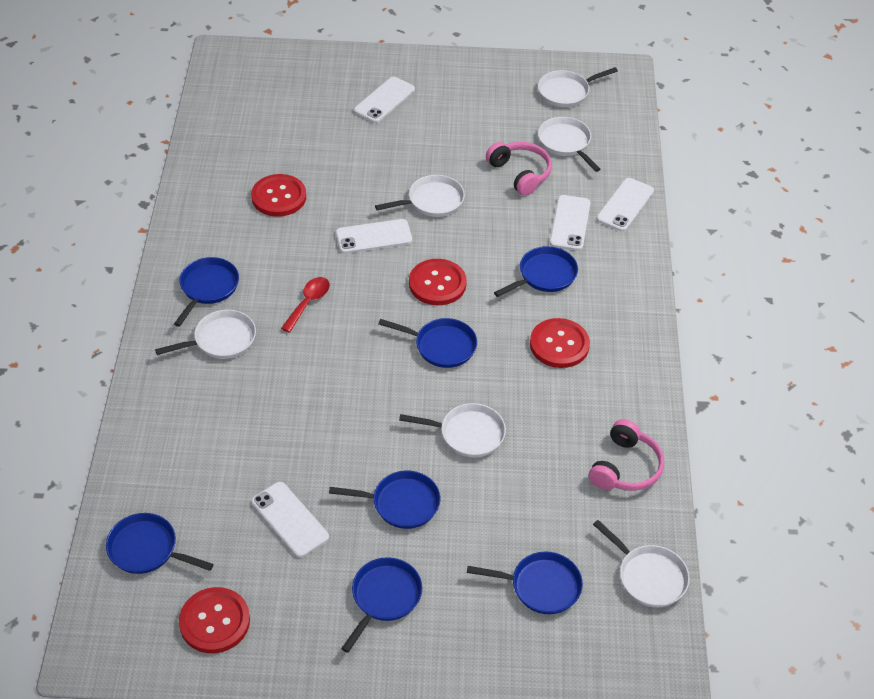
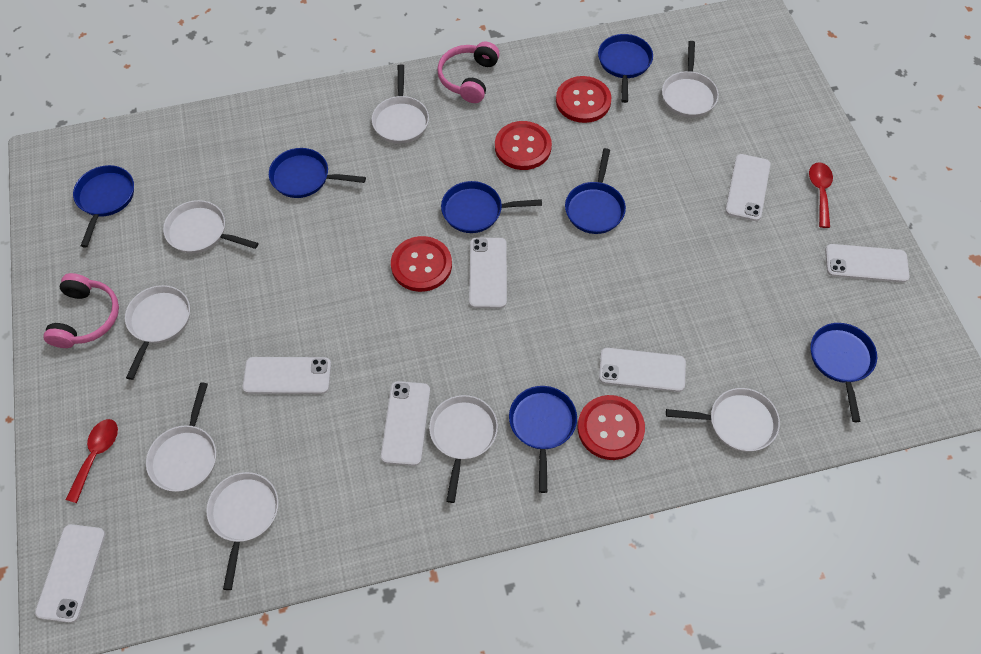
red spoon: 1 -> 2
white pan: 6 -> 8
white phone: 5 -> 7

